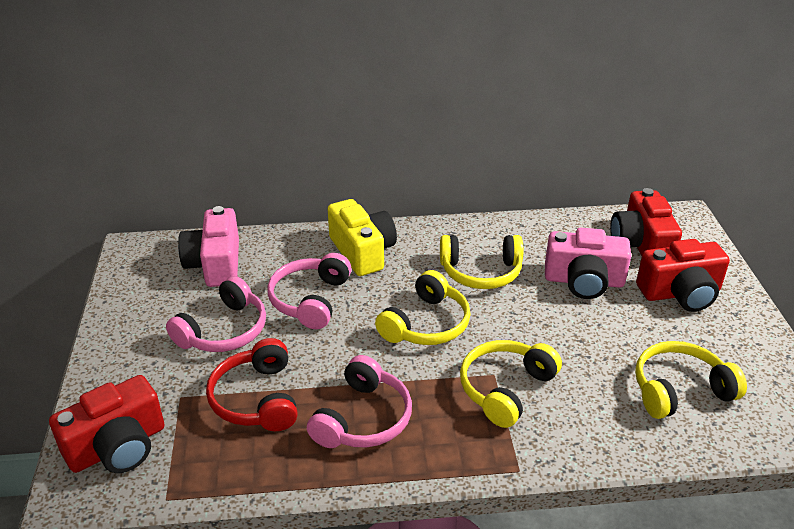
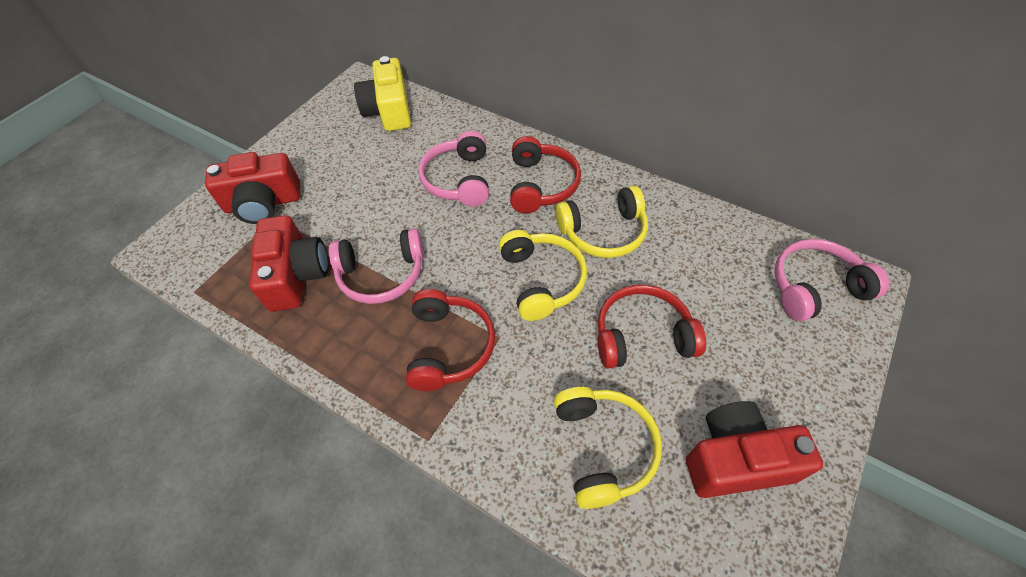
pink camera: 2 -> 0
red headphones: 1 -> 3
yellow headphones: 4 -> 3

